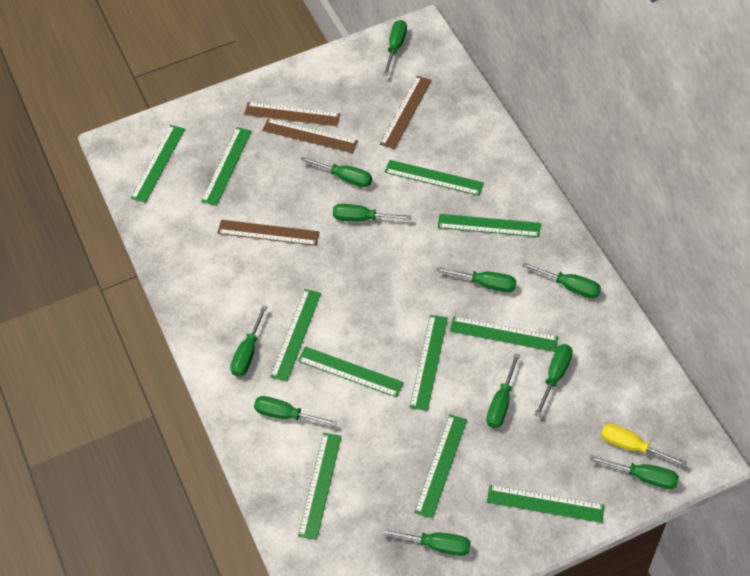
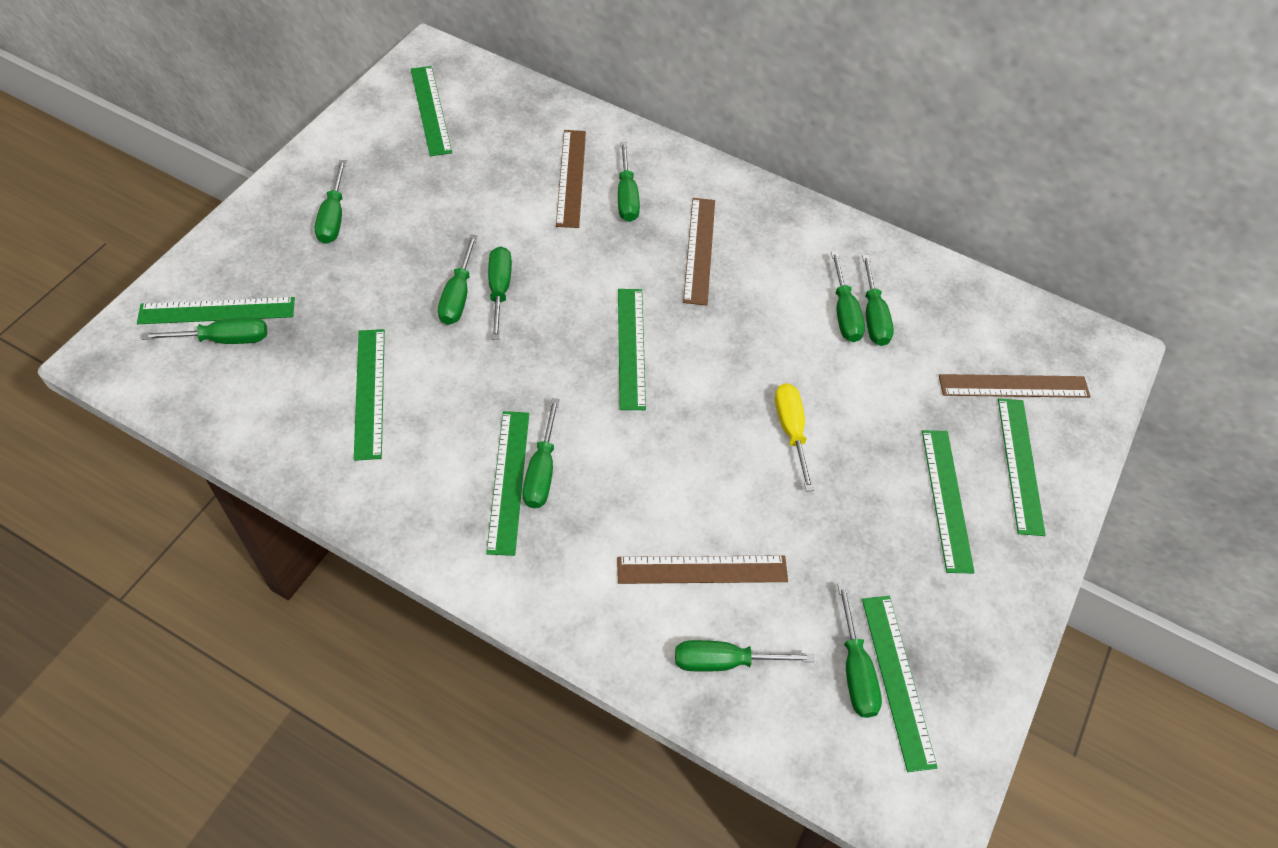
green ruler: 11 -> 8
green screwdriver: 11 -> 10

